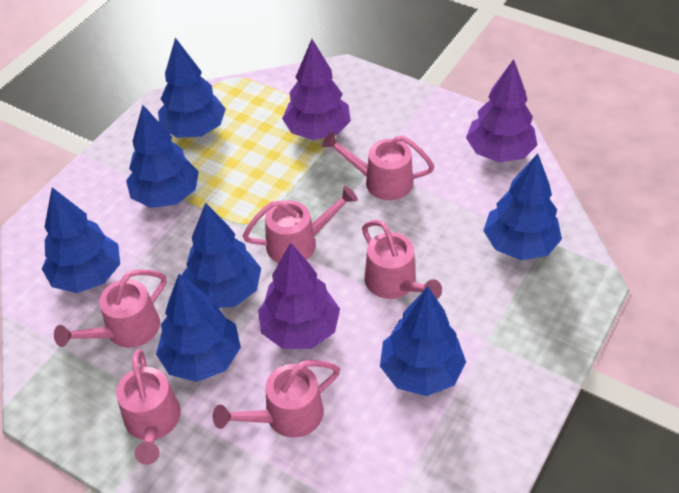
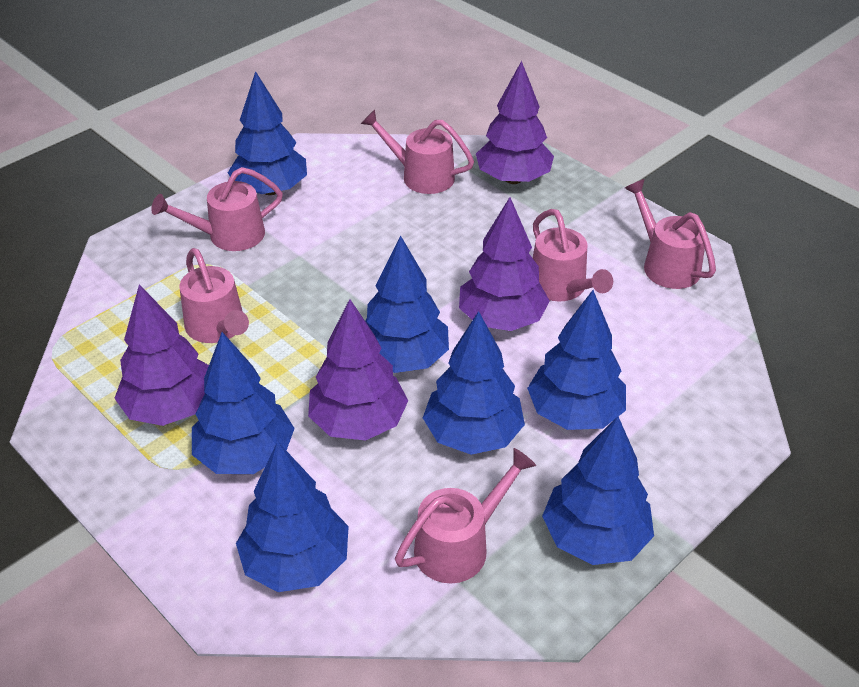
purple tree: 3 -> 4

